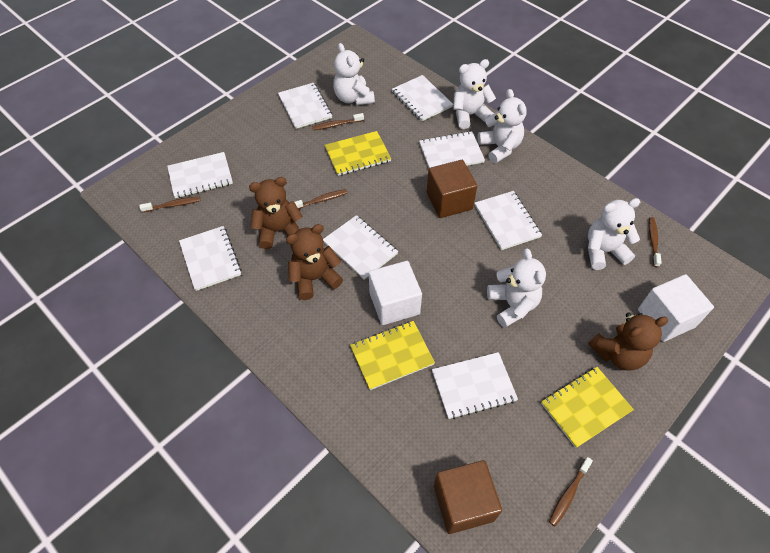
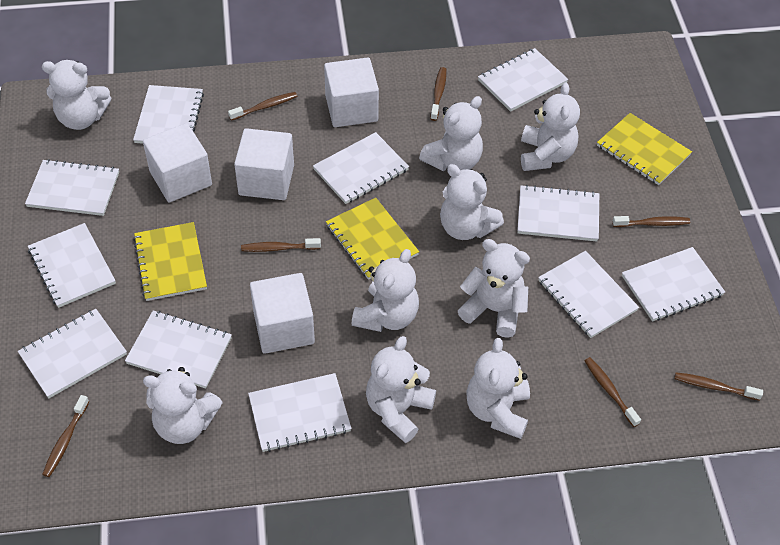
brown cube: 2 -> 0
brown teddy bear: 3 -> 0
brown toothbrush: 5 -> 7
white cube: 2 -> 4
white notebook: 8 -> 11
white teddy bear: 5 -> 9

